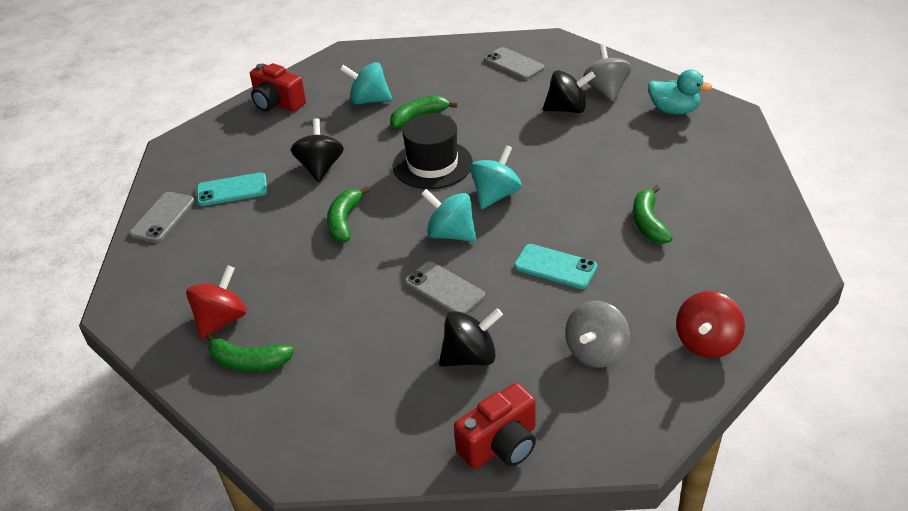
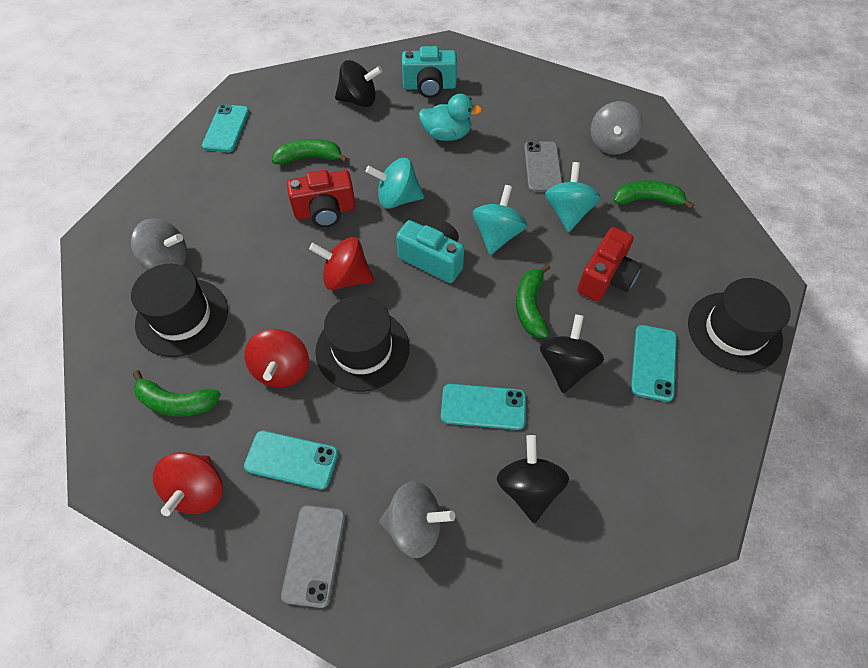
black hat: 1 -> 3
grey phone: 3 -> 2
grey spinning top: 2 -> 3
red spinning top: 2 -> 3
turquoise camera: 0 -> 2
turquoise phone: 2 -> 4

